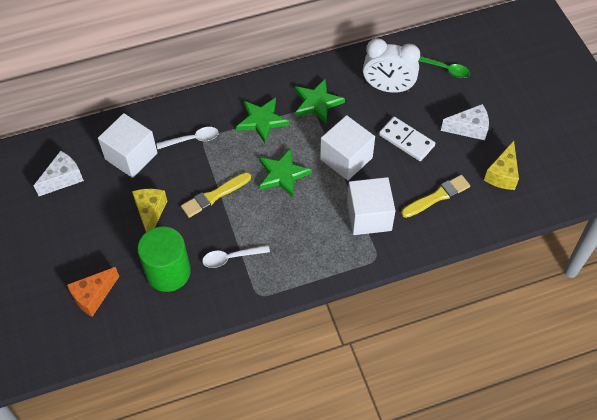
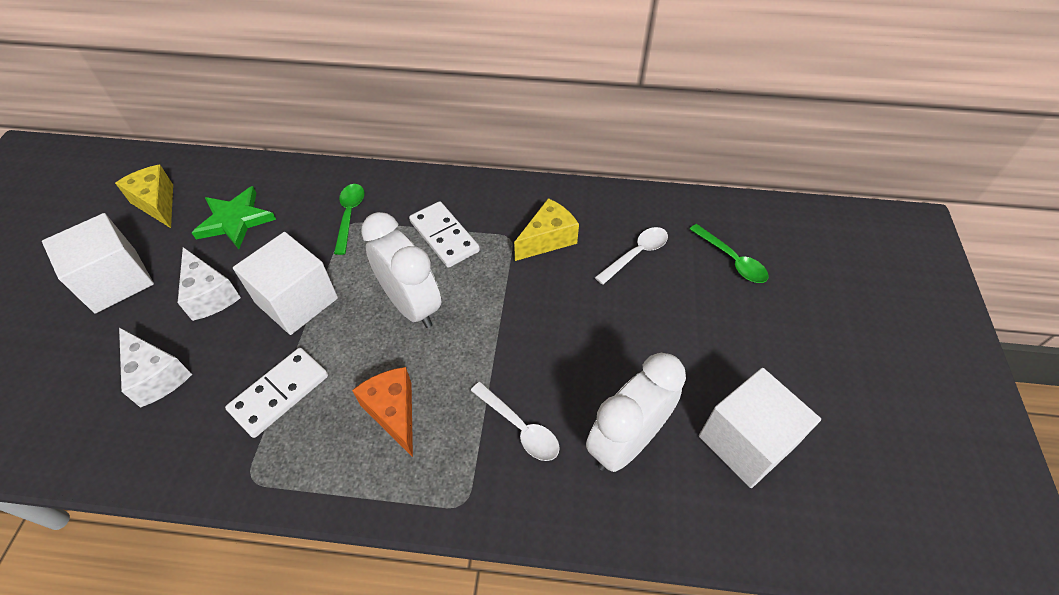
green cylinder: 1 -> 0
green spoon: 1 -> 2
green star: 3 -> 1
white clock: 1 -> 2
white domino: 1 -> 2
yellow brush: 2 -> 0

